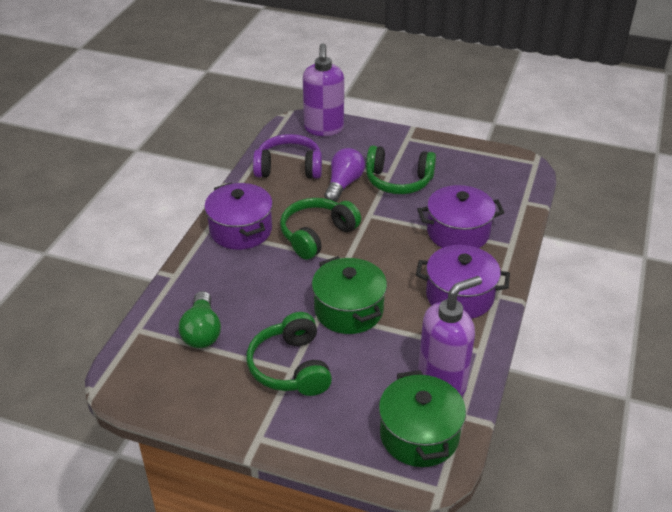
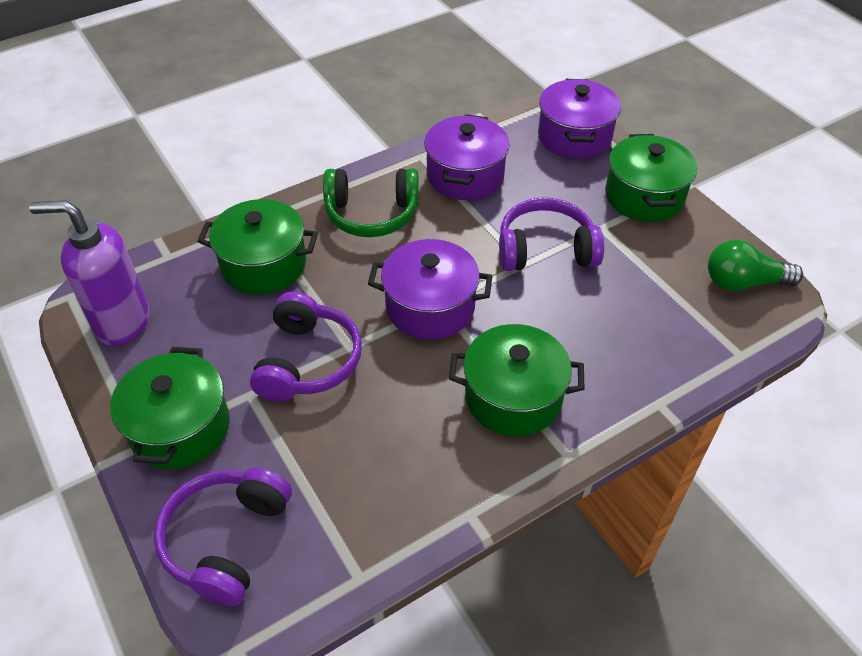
green headphones: 3 -> 1
green pot: 2 -> 4
purple headphones: 1 -> 3
purple light bulb: 1 -> 0
purple soap dispenser: 2 -> 1

